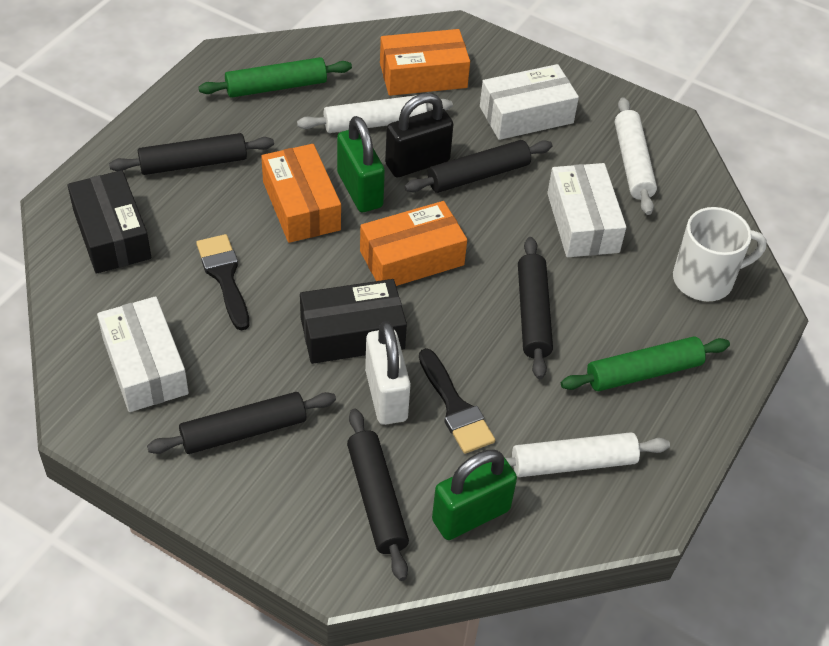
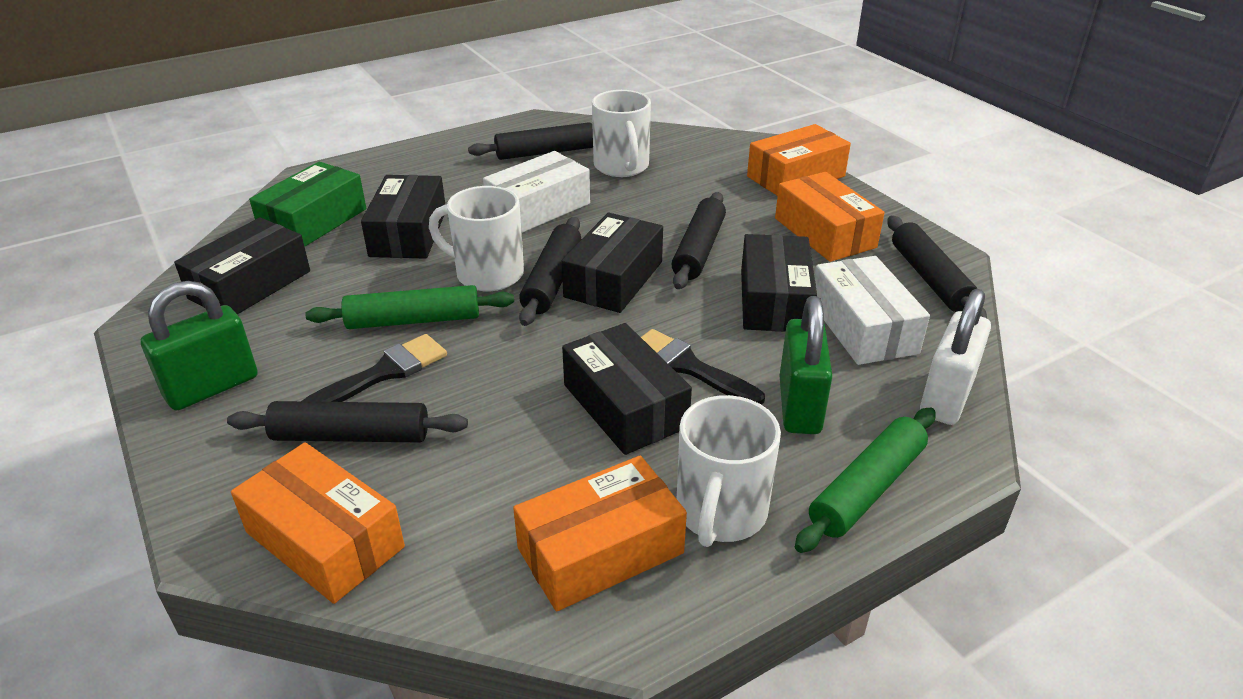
black box: 2 -> 5
black padlock: 1 -> 0
green box: 0 -> 1
orange box: 3 -> 4
white box: 3 -> 2
white mug: 1 -> 3
white rolling pin: 3 -> 0

